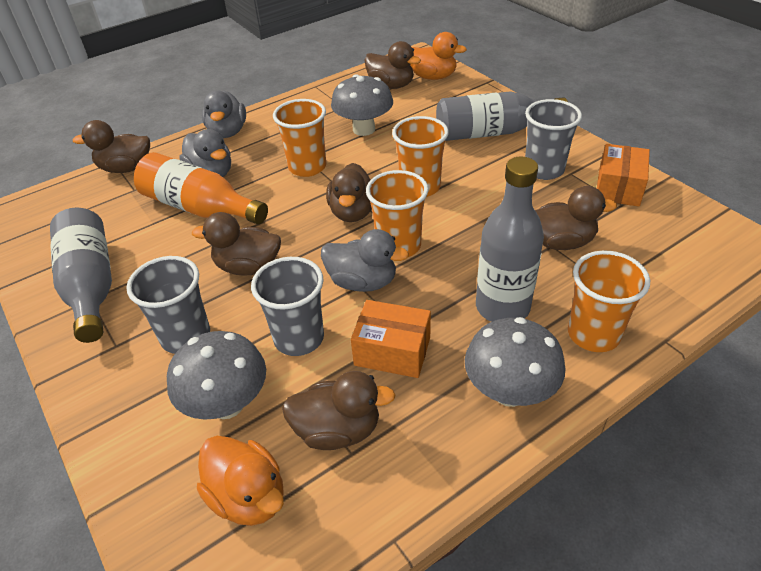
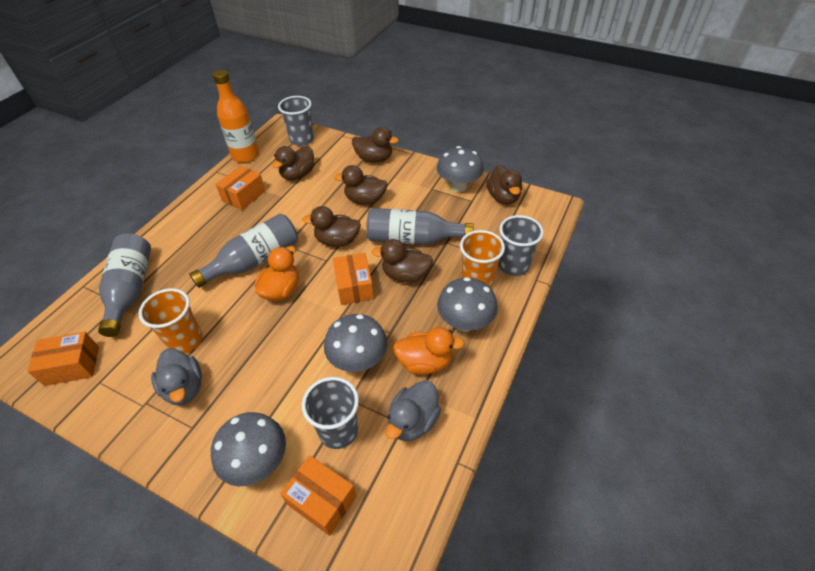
grey duck: 3 -> 2
grey mushroom: 3 -> 4
orange box: 2 -> 4
orange cup: 4 -> 2

